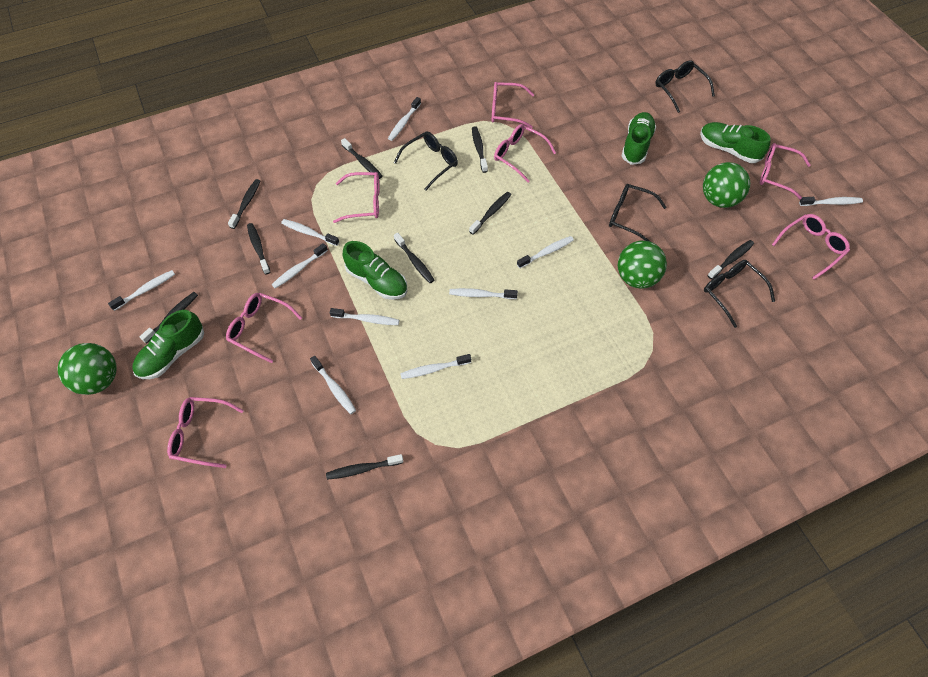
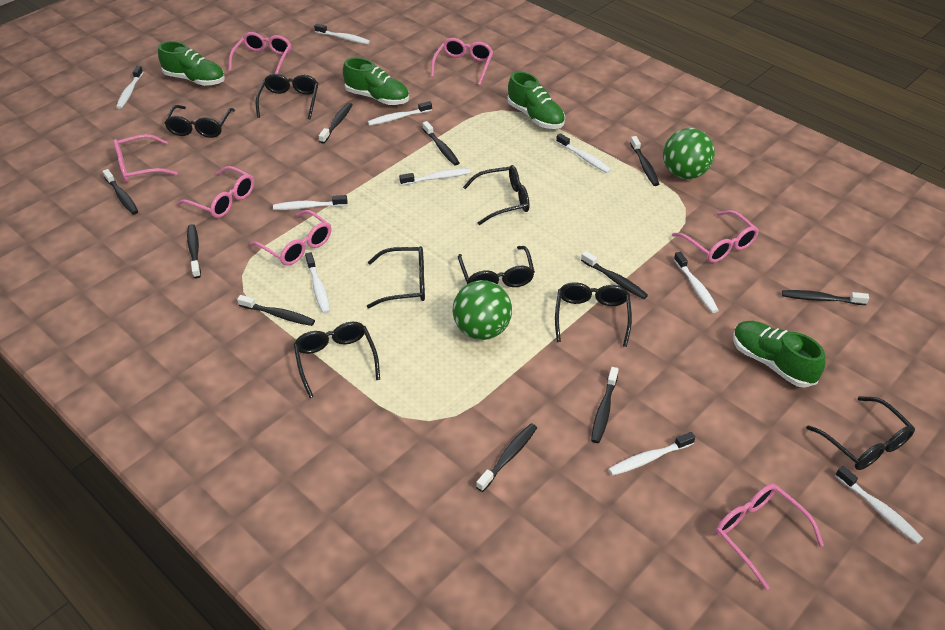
black glasses: 4 -> 8
black toothbrush: 9 -> 10
green ball: 3 -> 2

